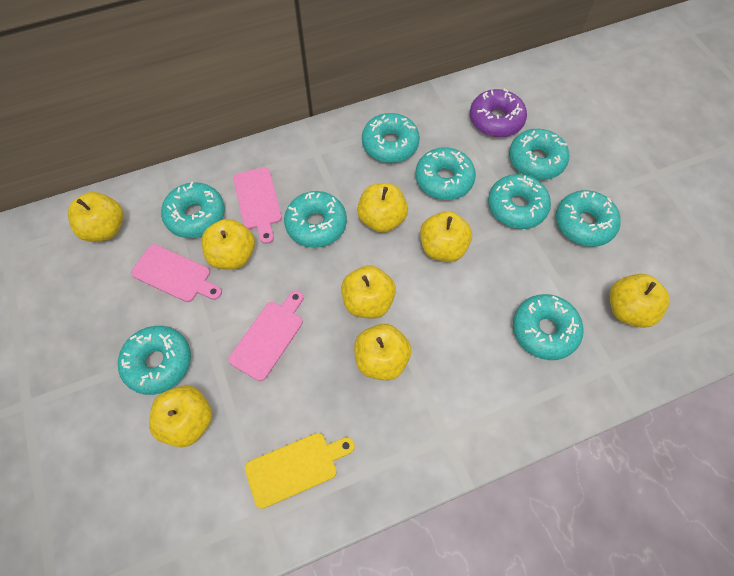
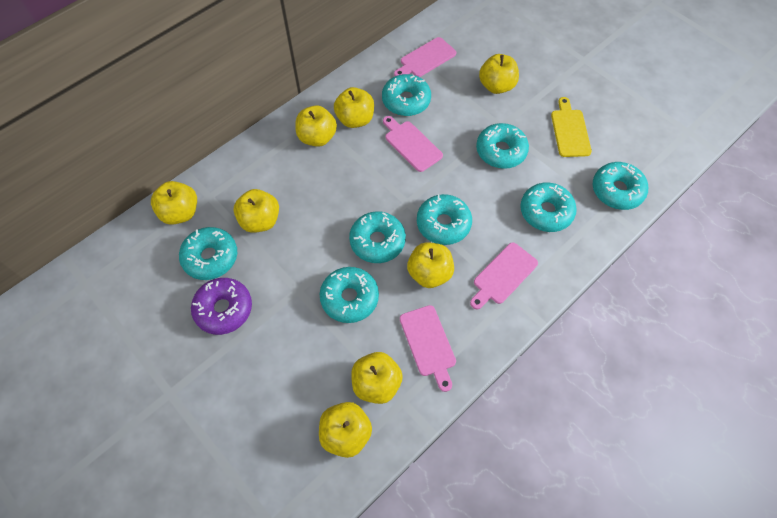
pink cutting board: 3 -> 4
turquoise donut: 9 -> 8

